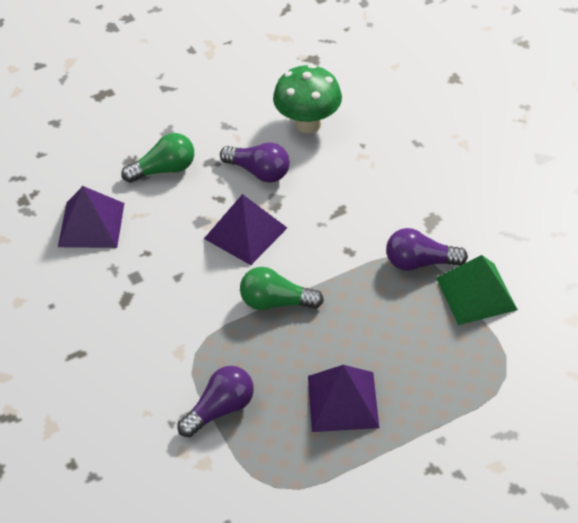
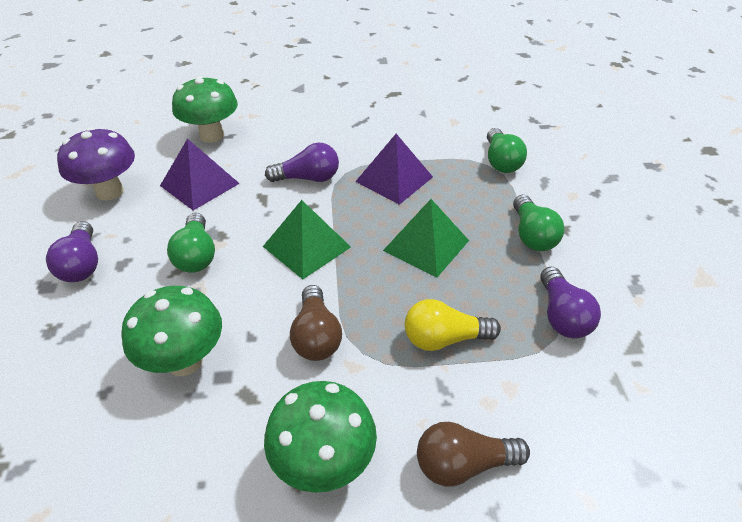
brown light bulb: 0 -> 2
green light bulb: 2 -> 3
green mushroom: 1 -> 3
green pyramid: 1 -> 2
purple mushroom: 0 -> 1
purple pyramid: 3 -> 2
yellow light bulb: 0 -> 1

